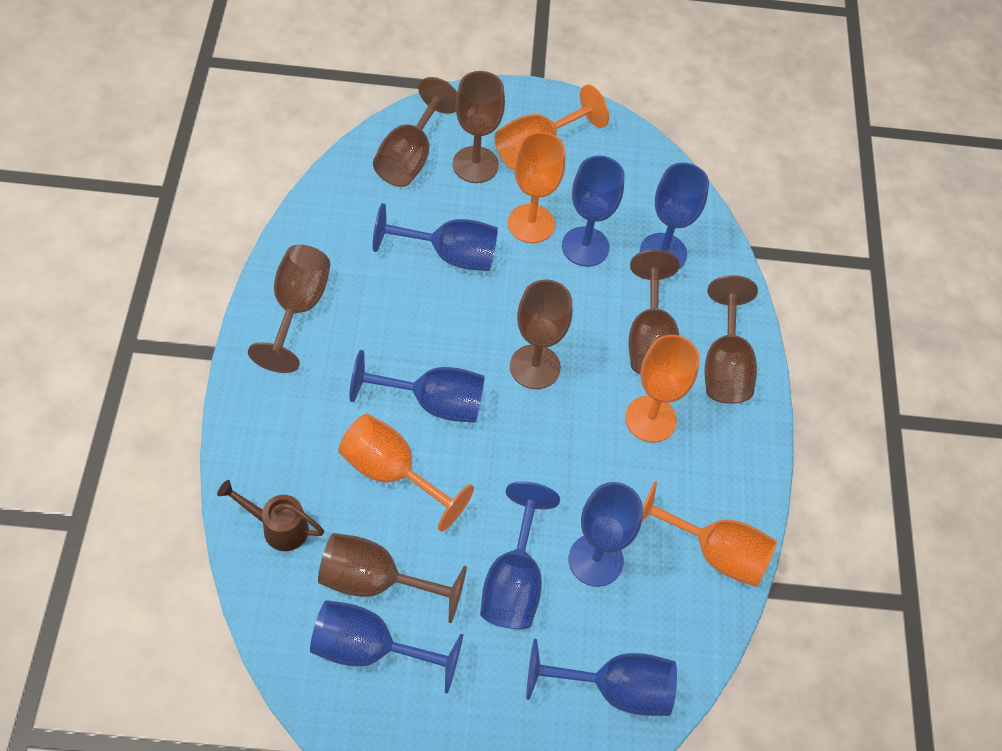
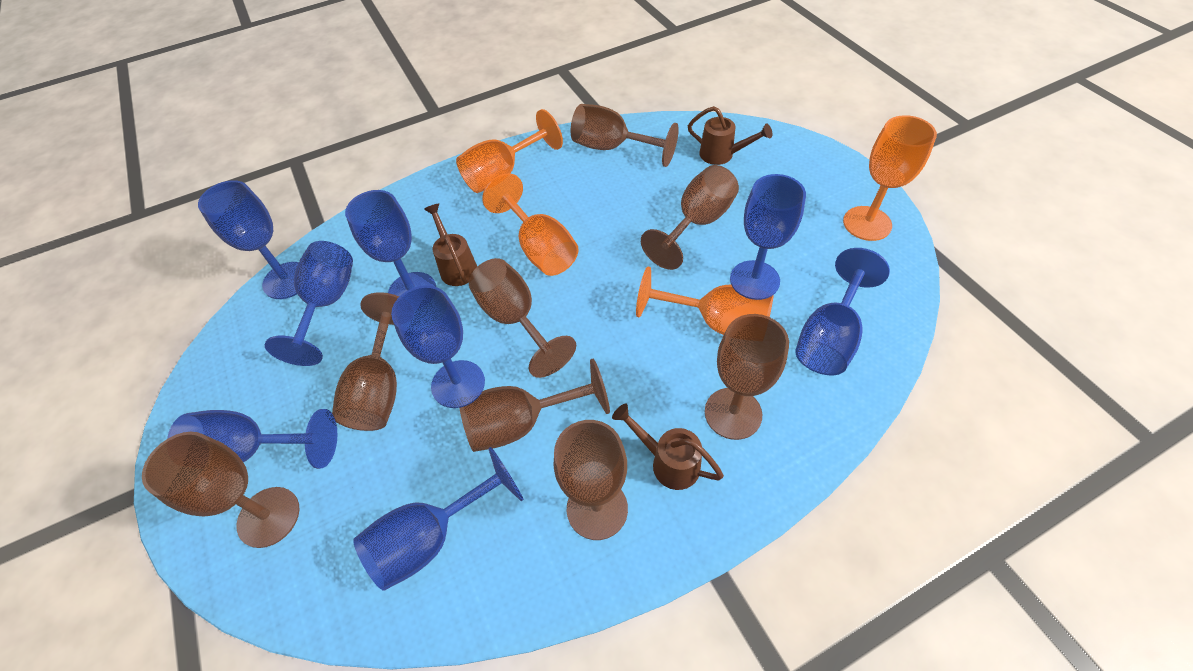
brown goblet: 7 -> 8
brown watering can: 1 -> 3
orange goblet: 5 -> 4

